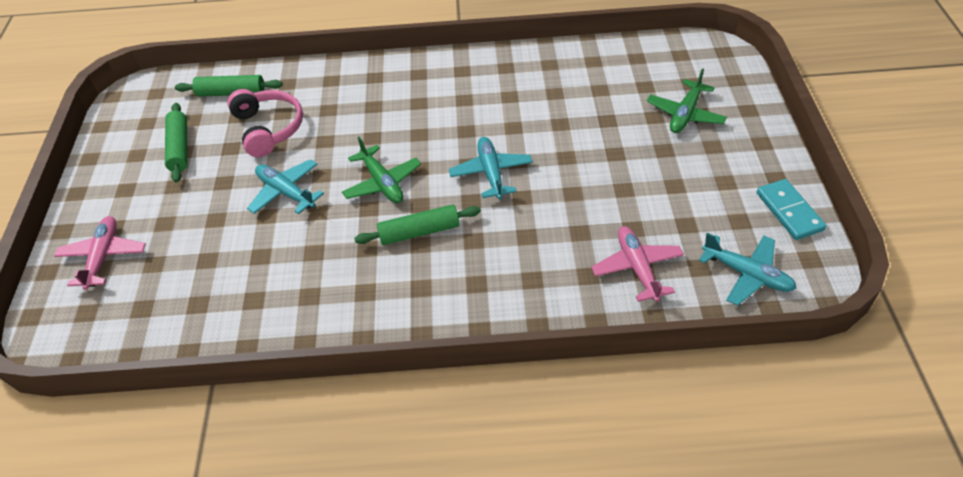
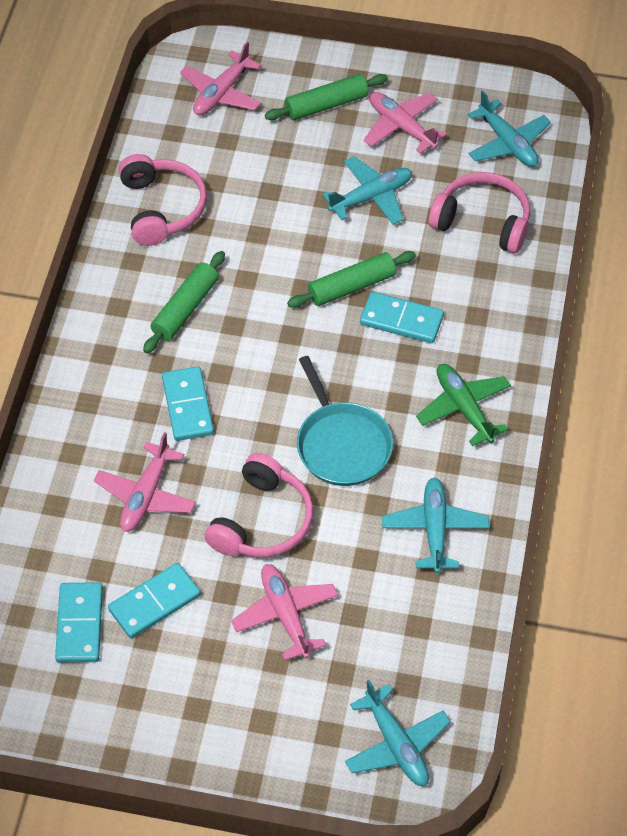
green plane: 2 -> 1
pink headphones: 1 -> 3
pink plane: 2 -> 4
turquoise domino: 1 -> 4
turquoise pan: 0 -> 1
turquoise plane: 3 -> 4

